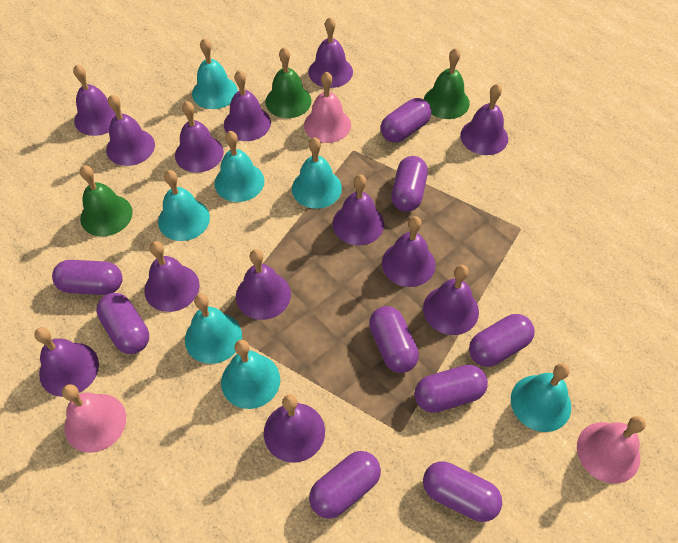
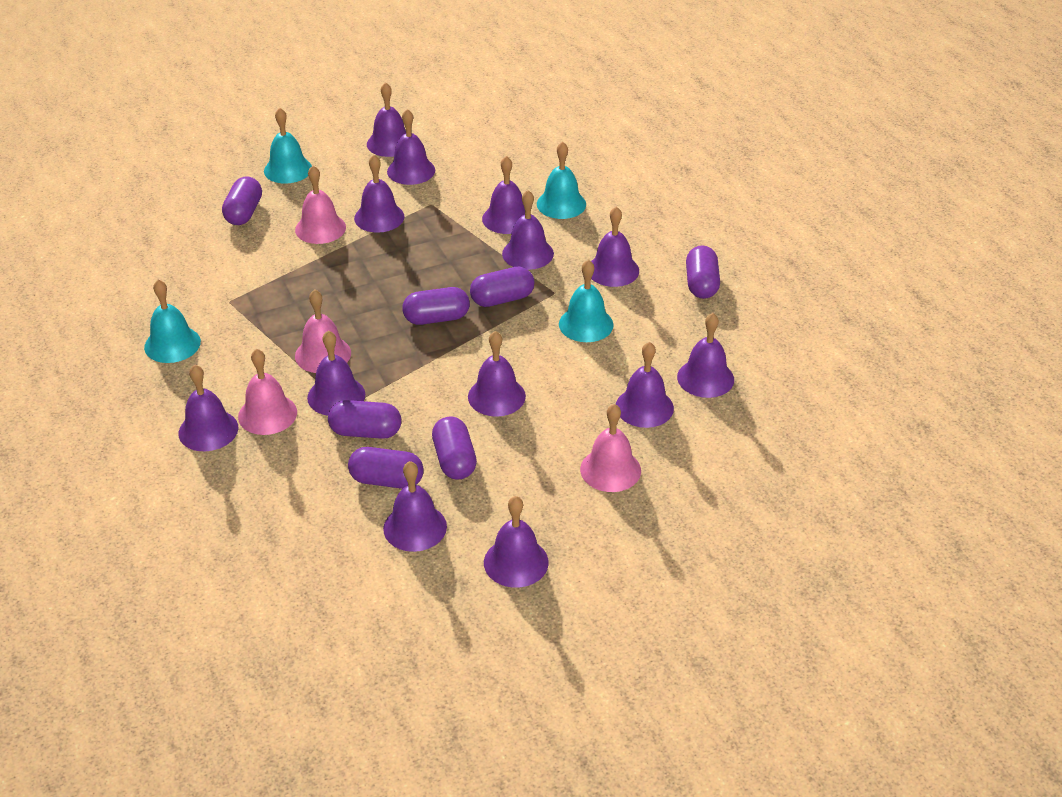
green bell: 3 -> 0
pink bell: 3 -> 4
purple capsule: 9 -> 7
turquoise bell: 7 -> 4

